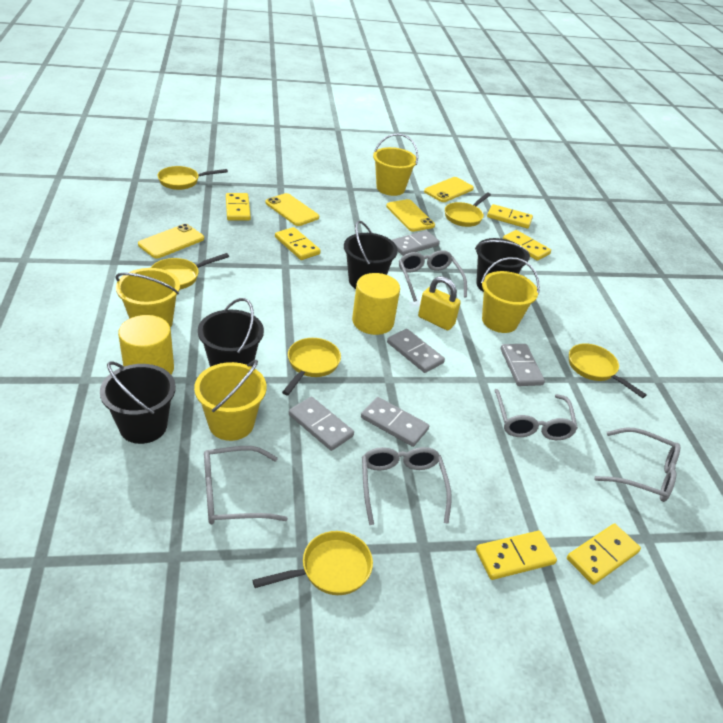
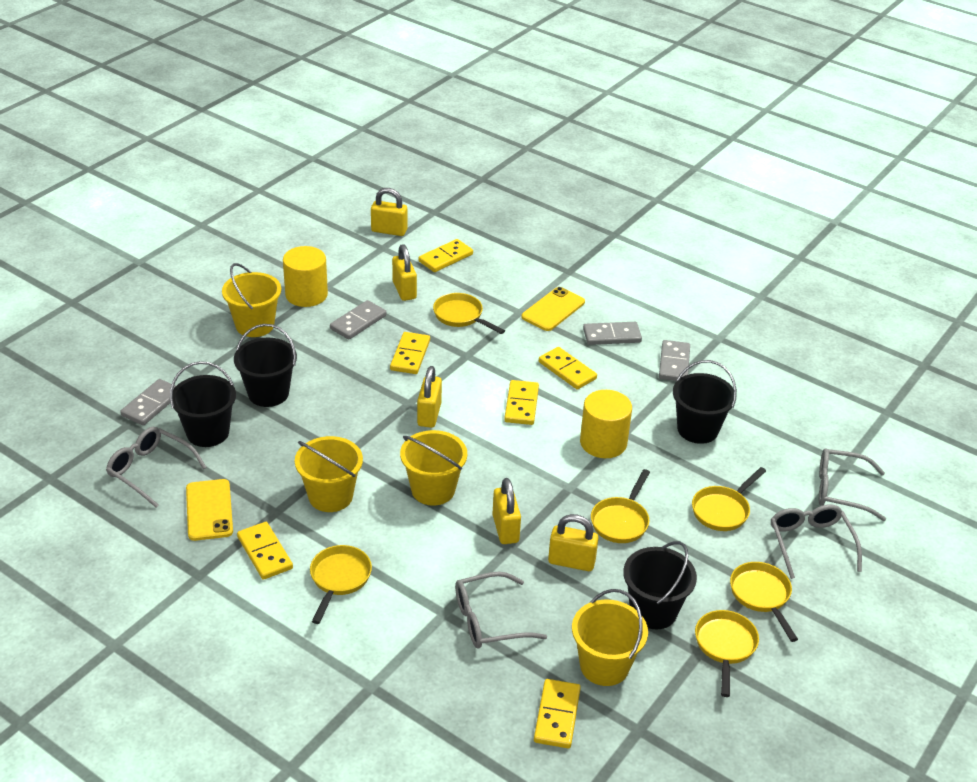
grey domino: 5 -> 4
grey glasses: 5 -> 4
yellow padlock: 1 -> 5
yellow phone: 4 -> 2

